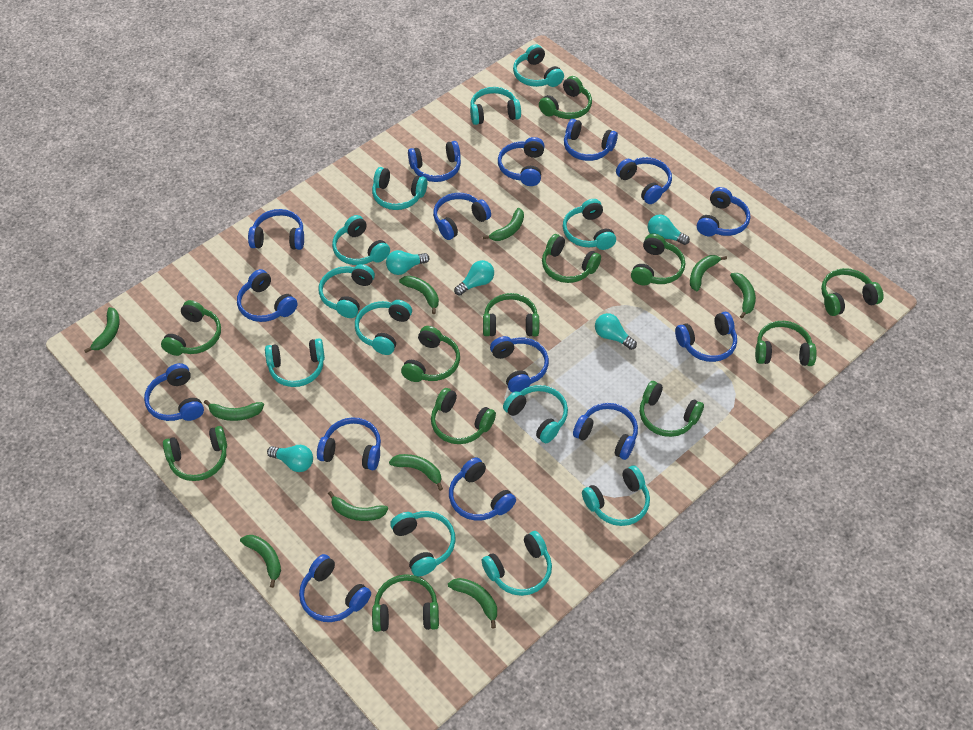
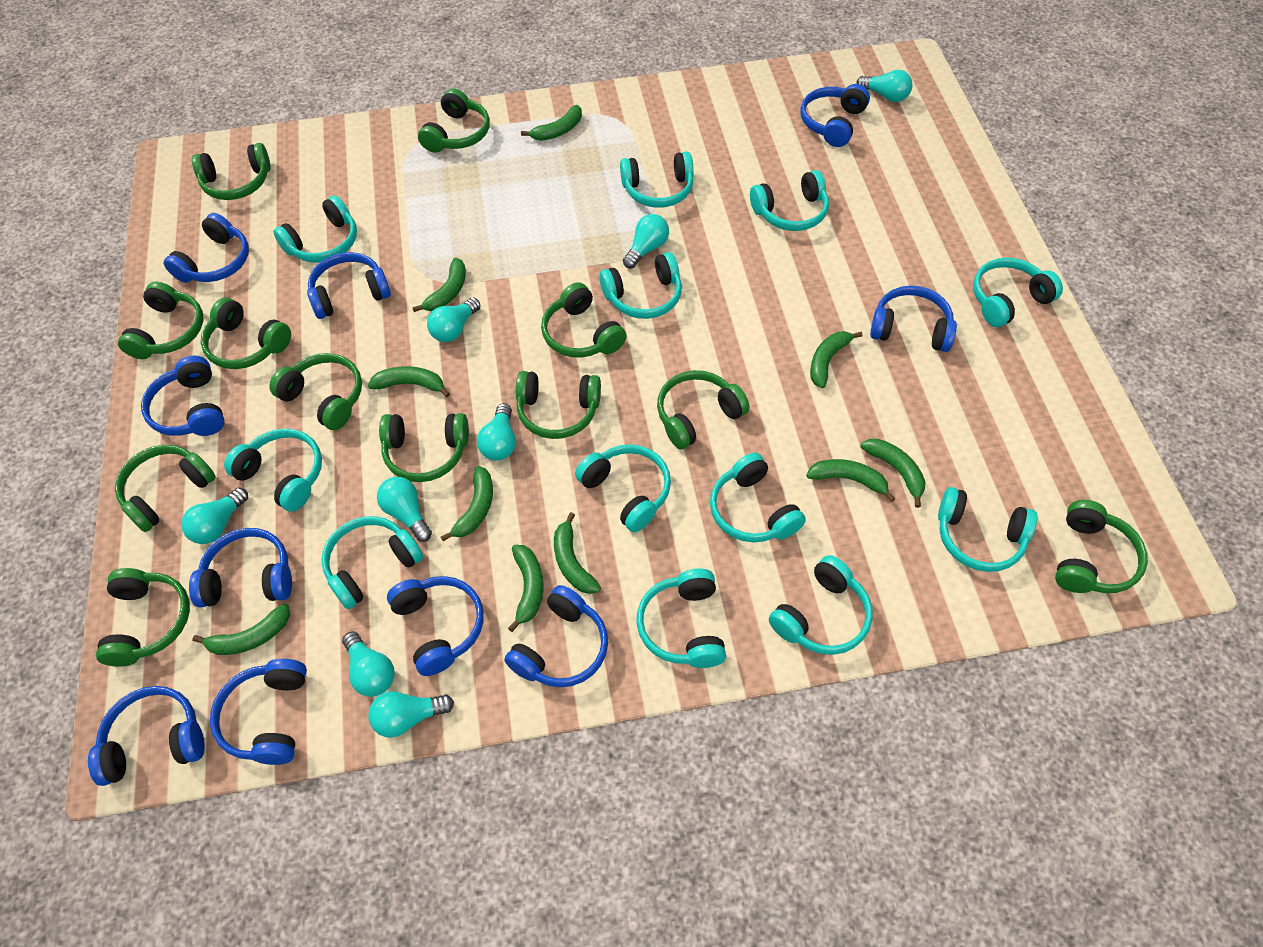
blue headphones: 15 -> 10
turquoise light bulb: 5 -> 8

